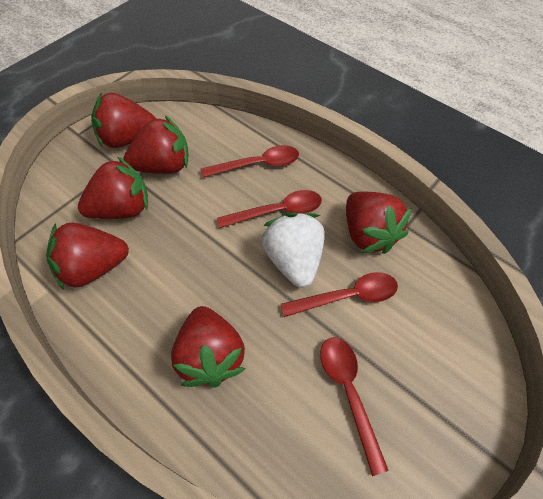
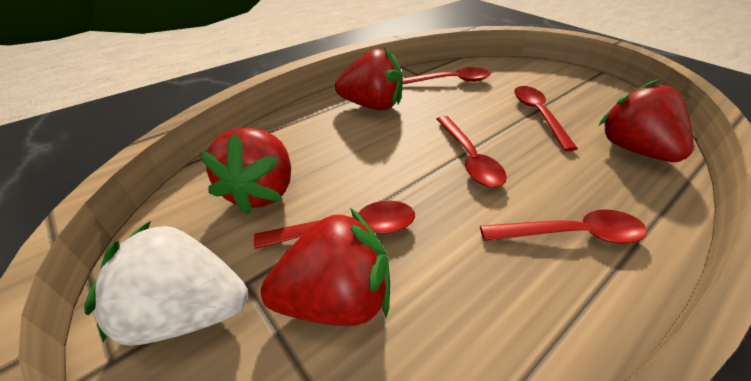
red spoon: 4 -> 5
red strawberry: 6 -> 4

